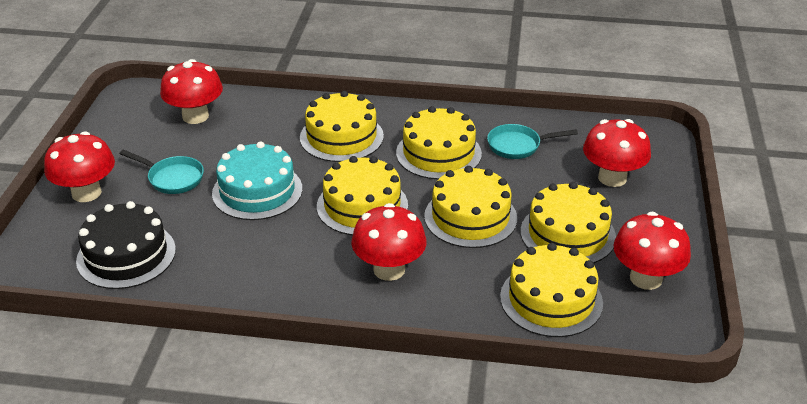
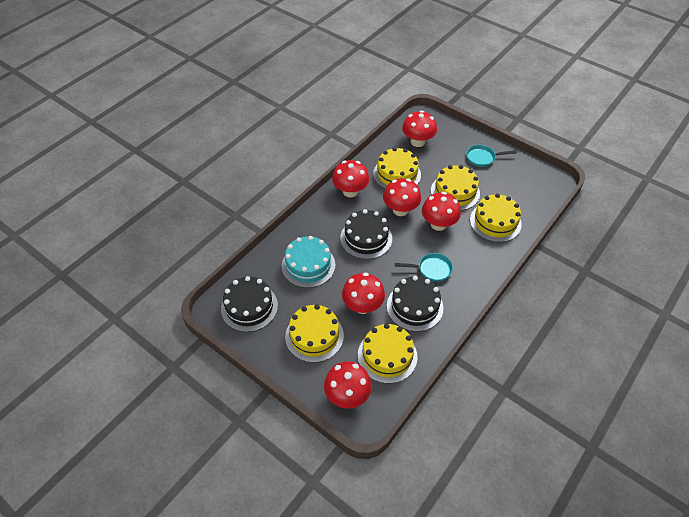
black cake: 1 -> 3
red mushroom: 5 -> 6
yellow cake: 6 -> 5

